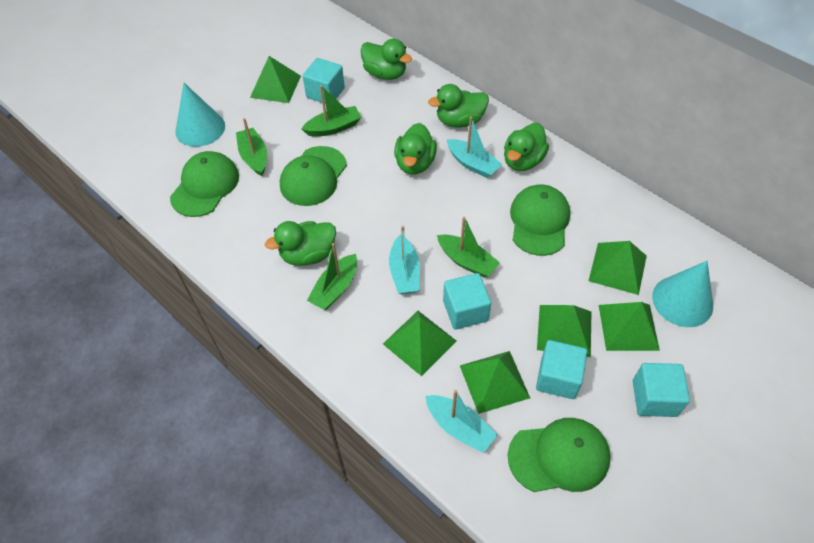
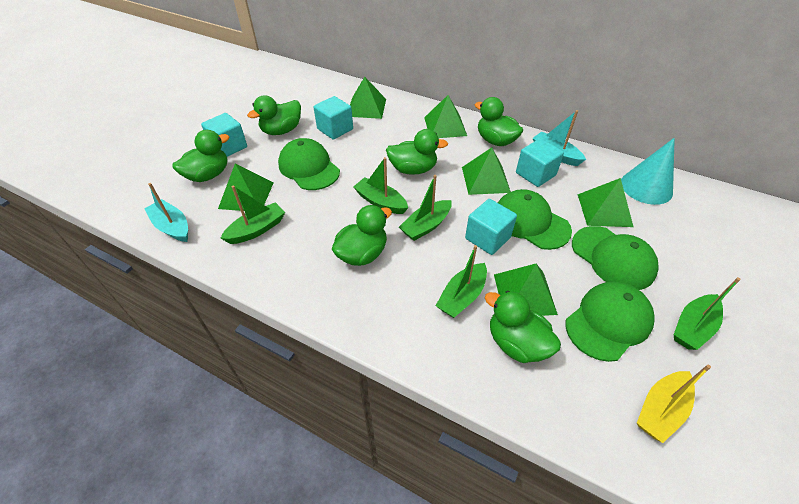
green boat: 4 -> 5
green duck: 5 -> 6
turquoise boat: 3 -> 2
turquoise cone: 2 -> 1
yellow boat: 0 -> 1

